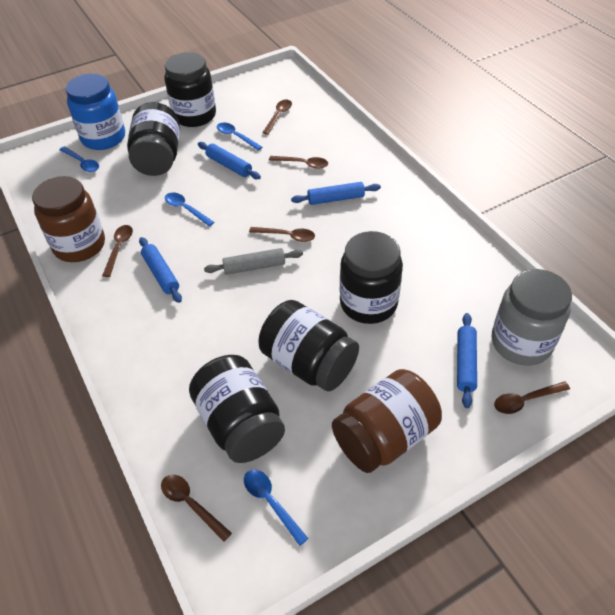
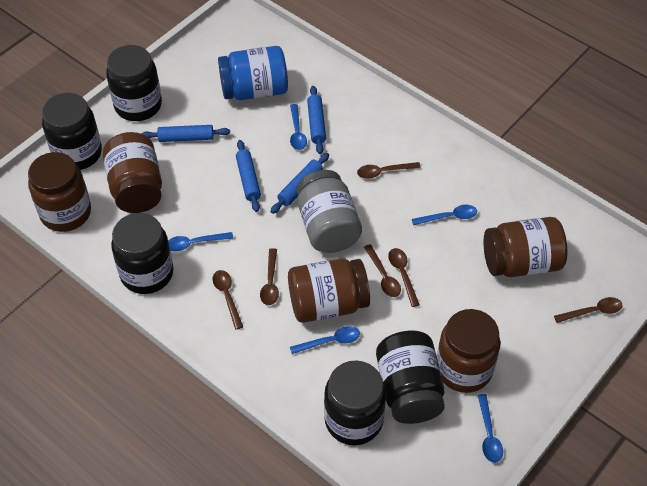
blue spoon: 4 -> 5
brown jar: 2 -> 5
grey rolling pin: 1 -> 0

